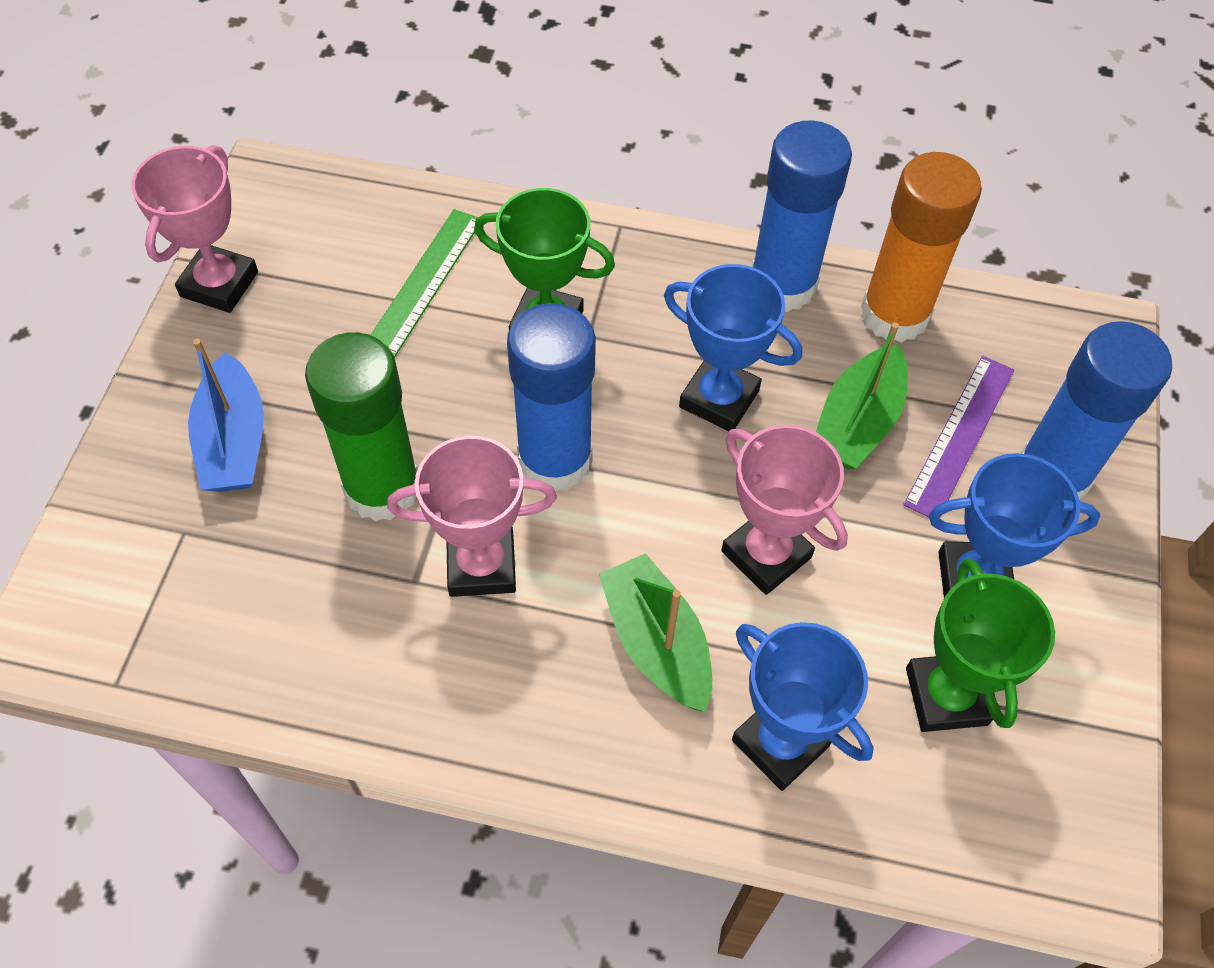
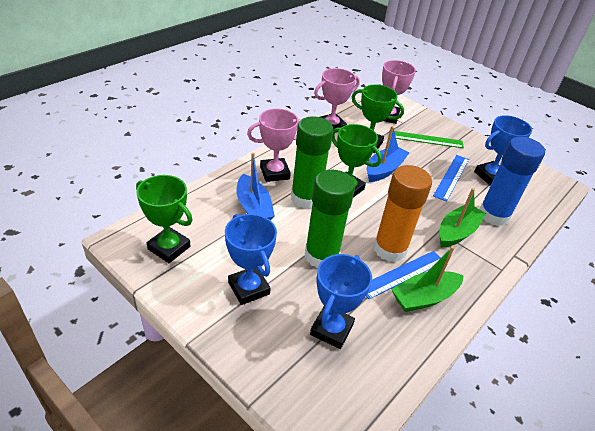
blue boat: 1 -> 2
blue glue stick: 3 -> 1
blue ruler: 0 -> 2
green glue stick: 1 -> 2
green trophy: 2 -> 3
purple ruler: 1 -> 0

